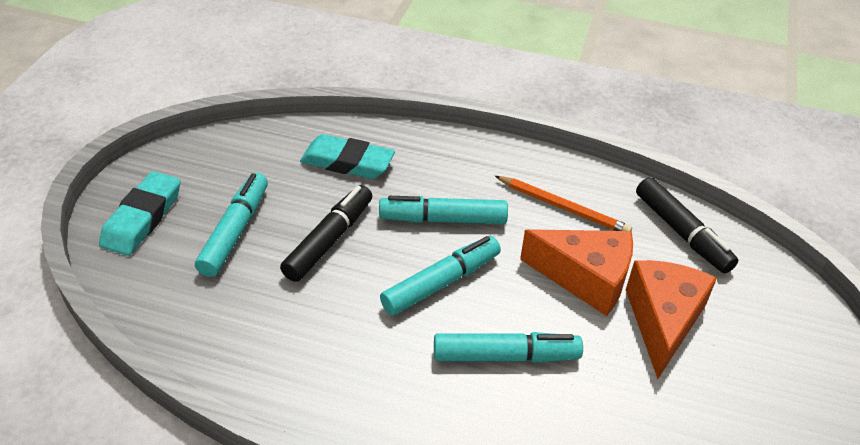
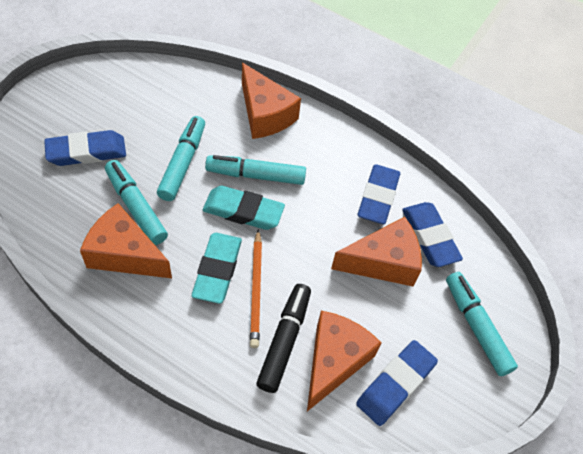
black marker: 2 -> 1
blue eraser: 0 -> 4
orange cheese: 2 -> 4

